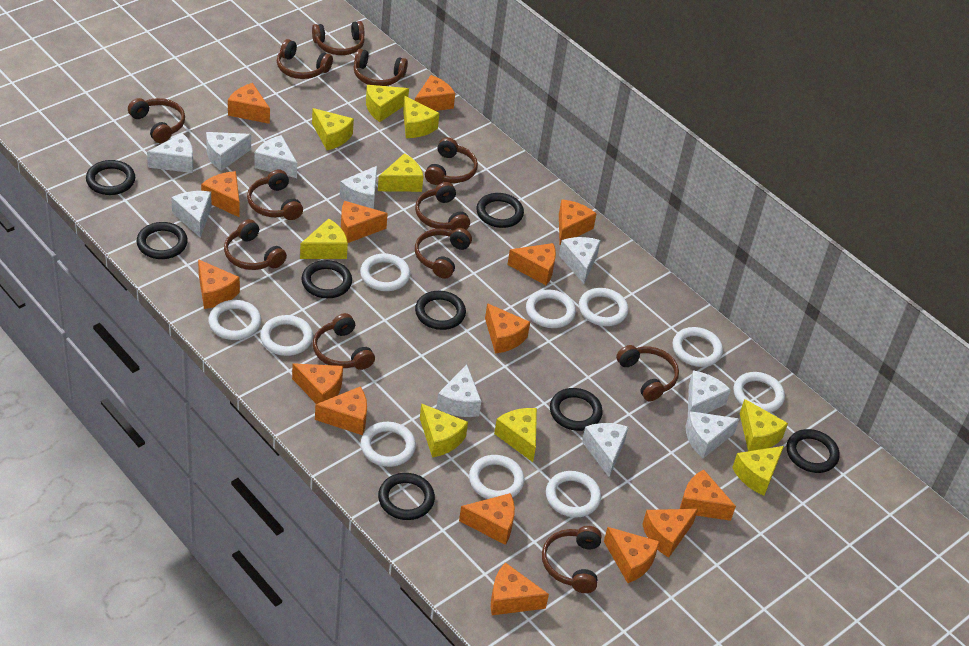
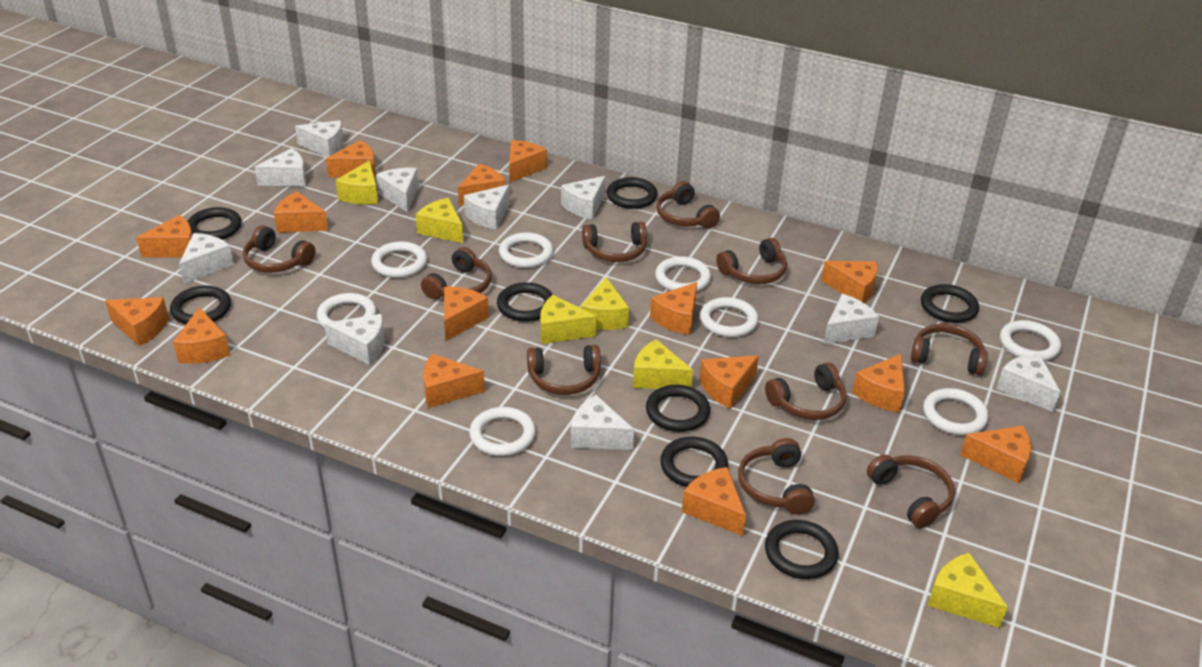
brown headphones: 12 -> 10
white ring: 10 -> 8
yellow cheese: 9 -> 6

